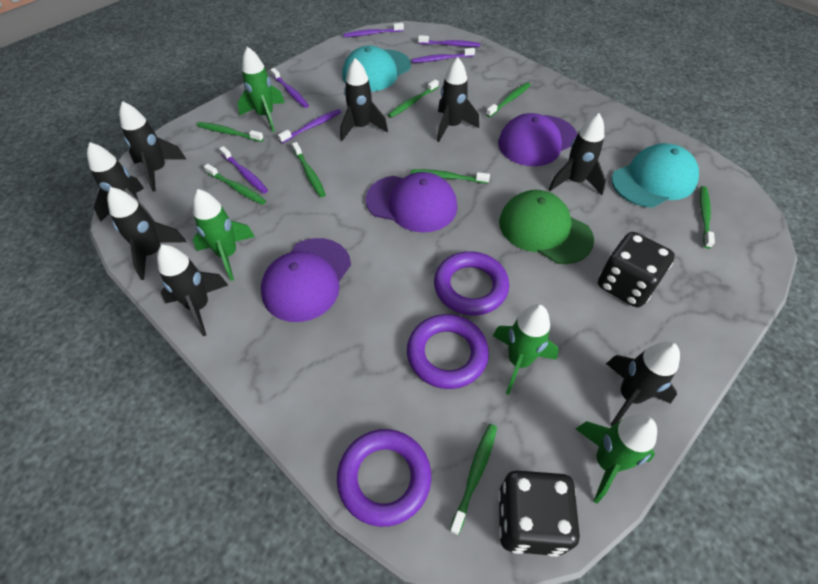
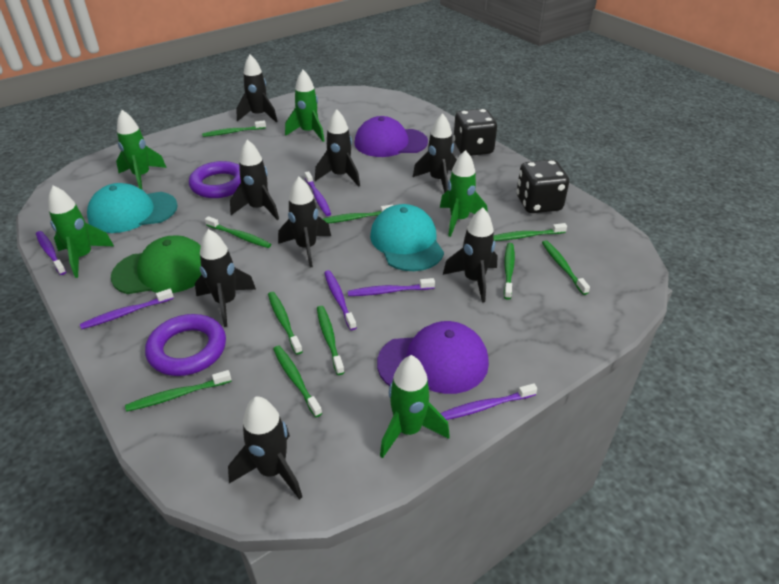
green rocket: 4 -> 5
green toothbrush: 8 -> 10
purple cap: 3 -> 2
purple ring: 3 -> 2

